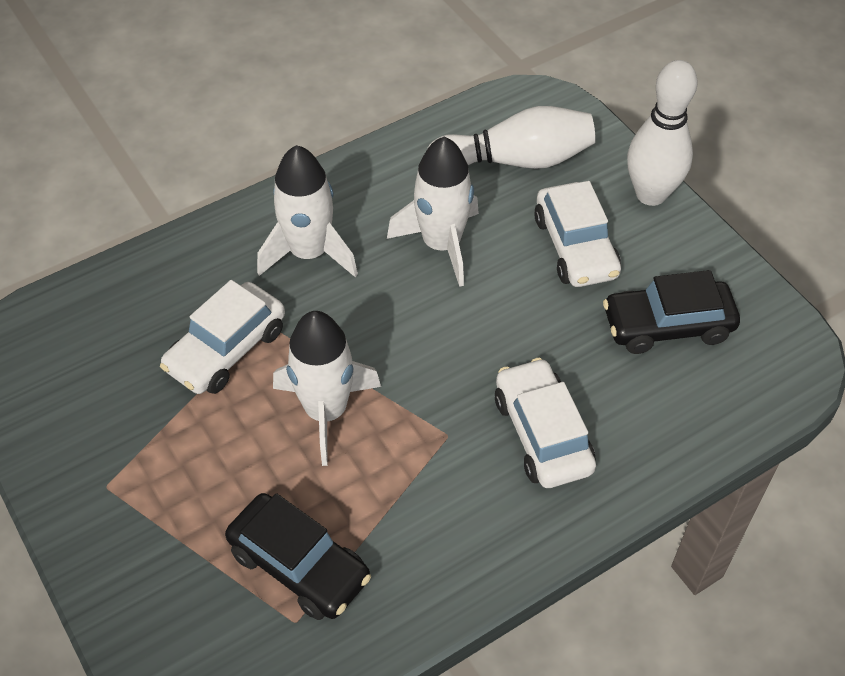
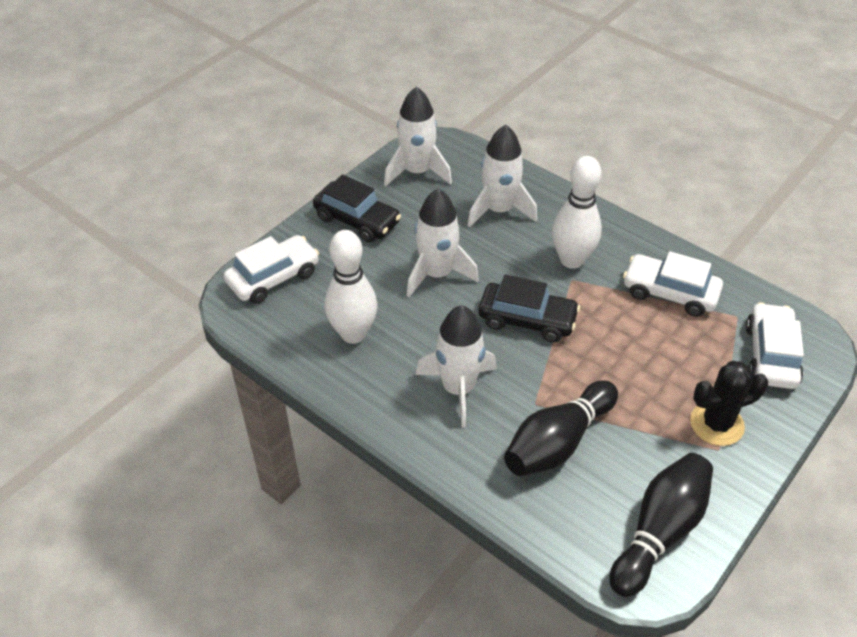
black bowling pin: 0 -> 2
black cactus: 0 -> 1
white rocket: 3 -> 4

